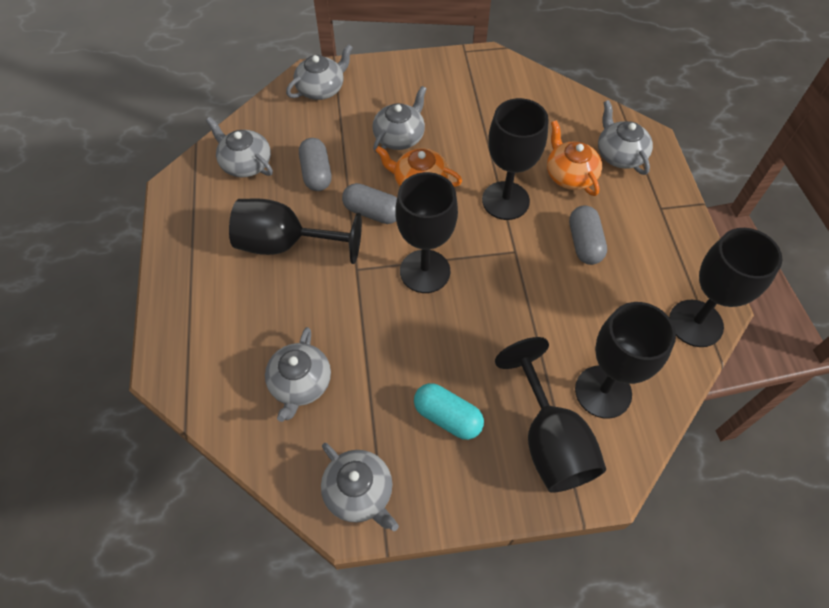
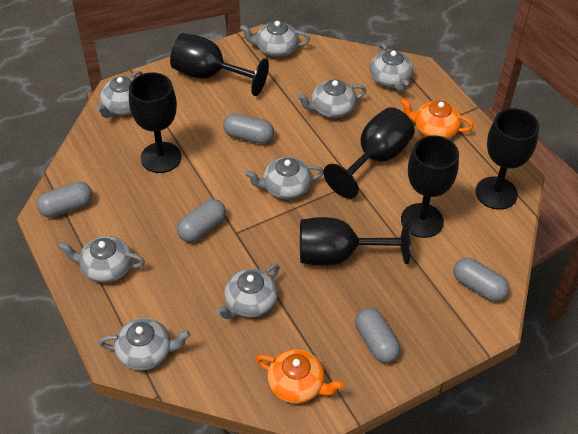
grey capsule: 3 -> 5
grey teapot: 6 -> 8
turquoise capsule: 1 -> 0

